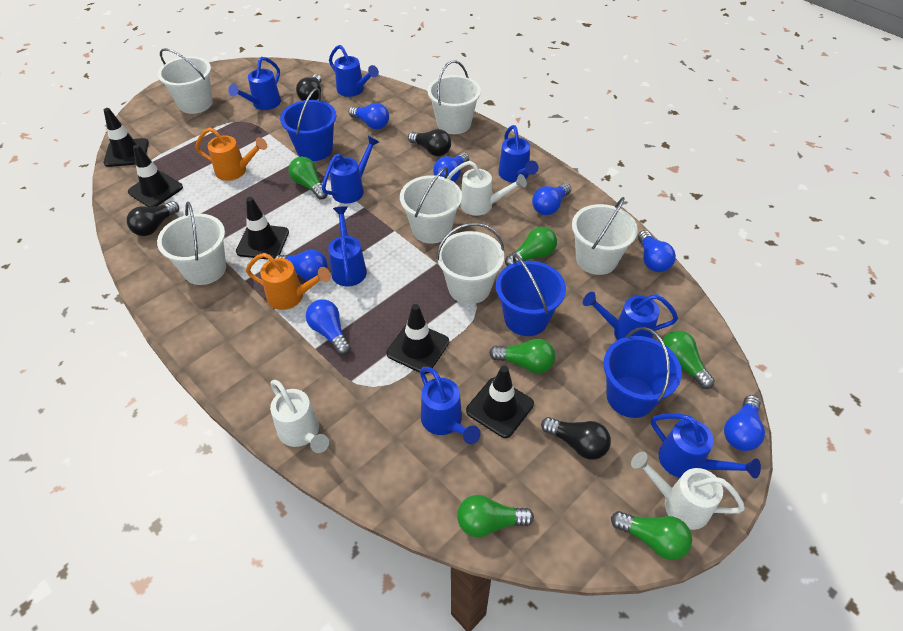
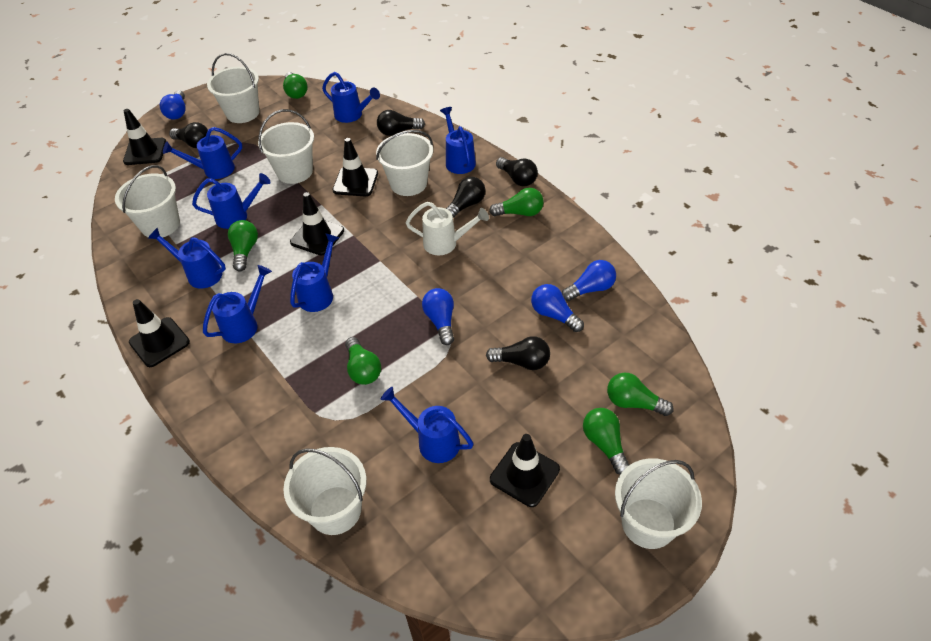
black light bulb: 4 -> 5
blue bucket: 3 -> 0
blue light bulb: 7 -> 4
orange watering can: 2 -> 0
white watering can: 3 -> 1

